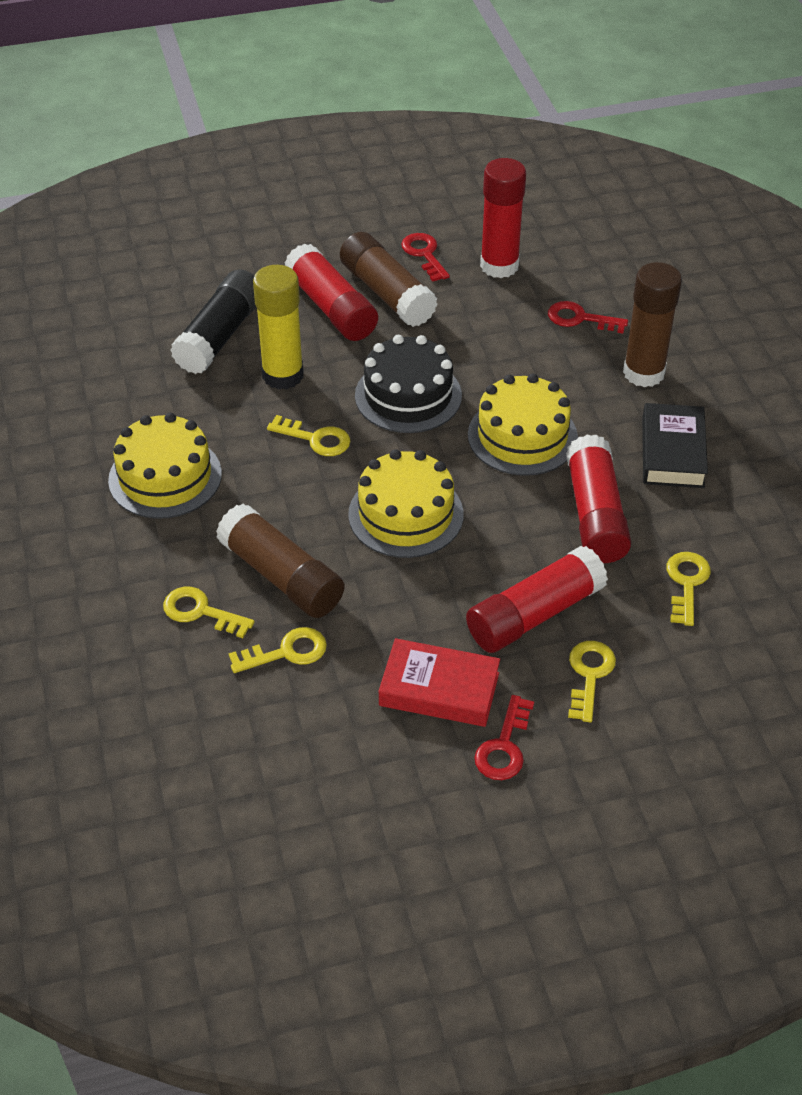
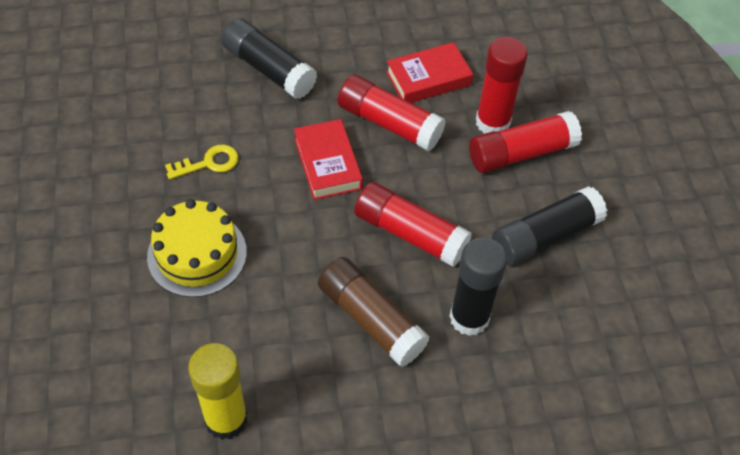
black book: 1 -> 0
black cake: 1 -> 0
black glue stick: 1 -> 3
brown glue stick: 3 -> 1
red book: 1 -> 2
red key: 3 -> 0
yellow cake: 3 -> 1
yellow key: 5 -> 1

